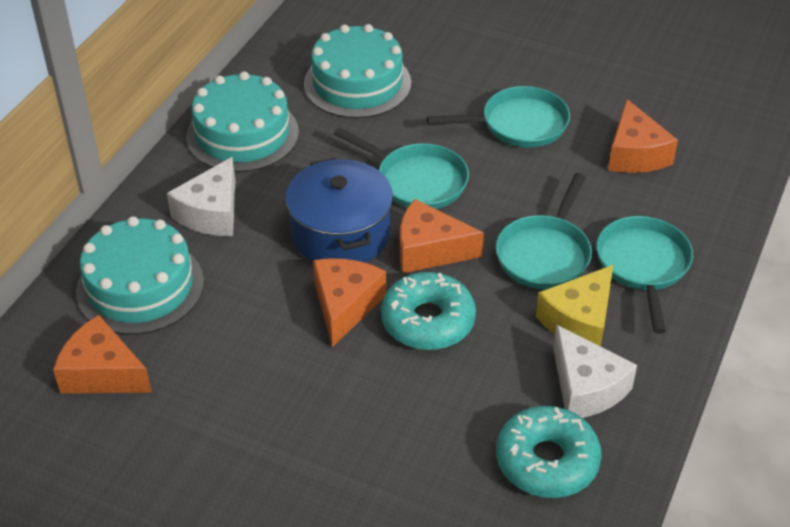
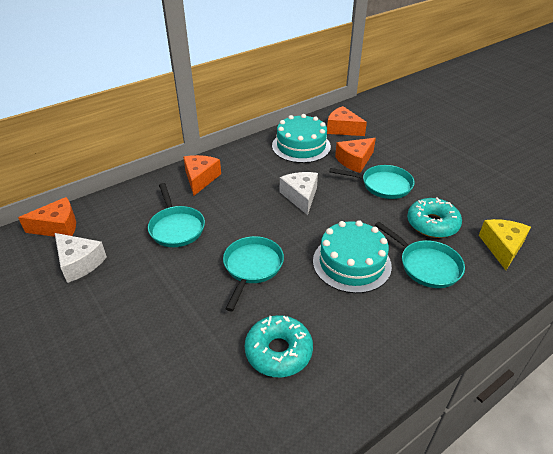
blue pot: 1 -> 0
turquoise cake: 3 -> 2

